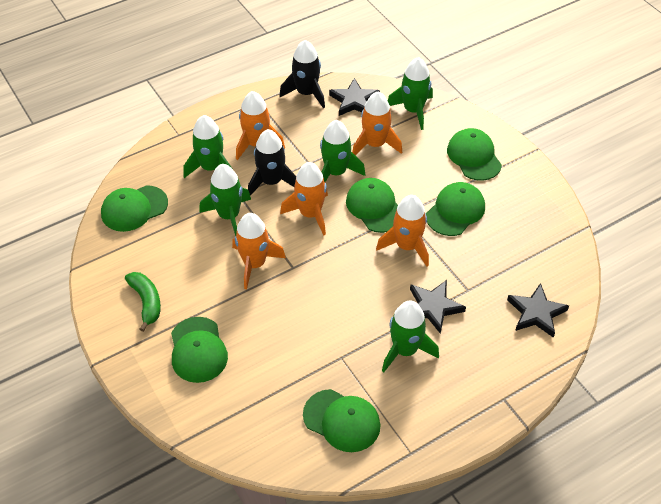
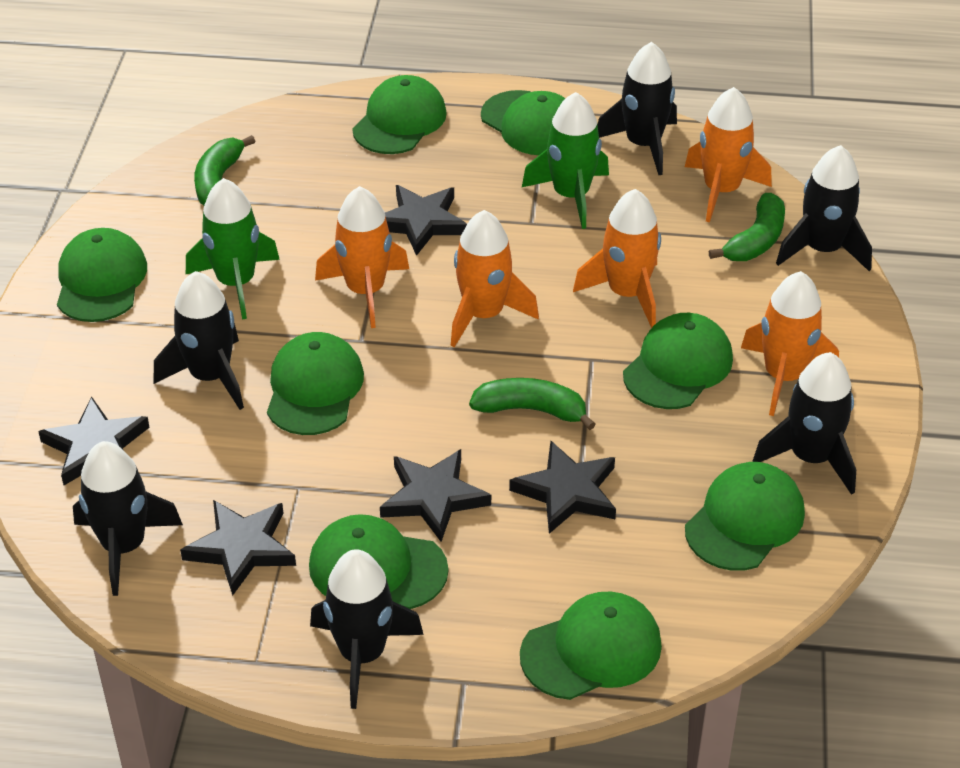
black rocket: 2 -> 6
black star: 3 -> 5
green banana: 1 -> 3
green cap: 6 -> 8
green rocket: 5 -> 2

